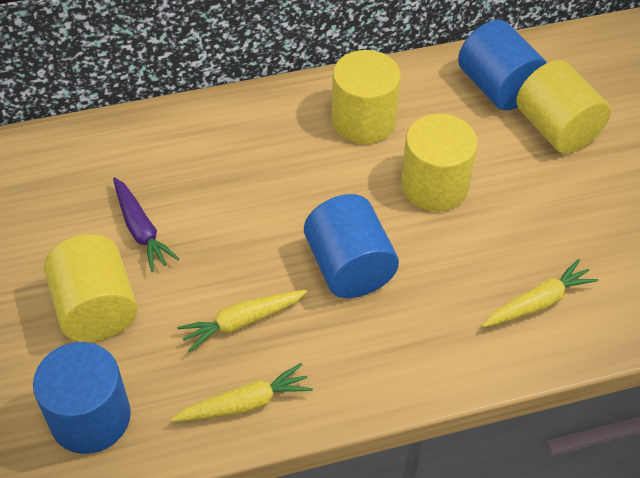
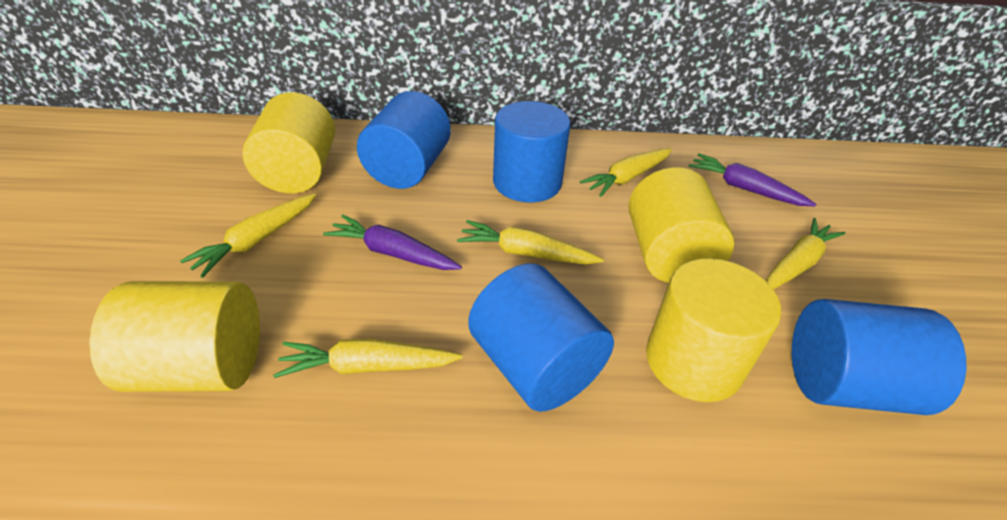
blue cylinder: 3 -> 4
purple carrot: 1 -> 2
yellow carrot: 3 -> 5

